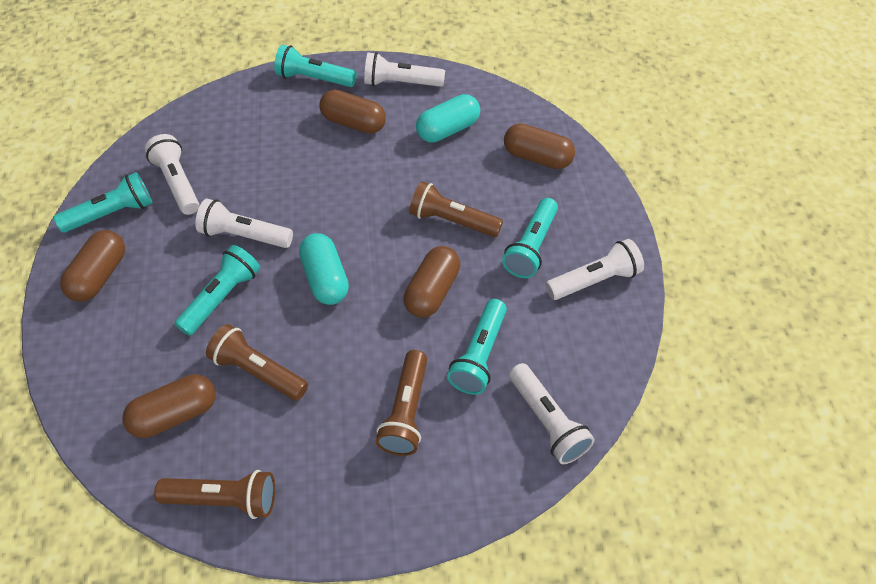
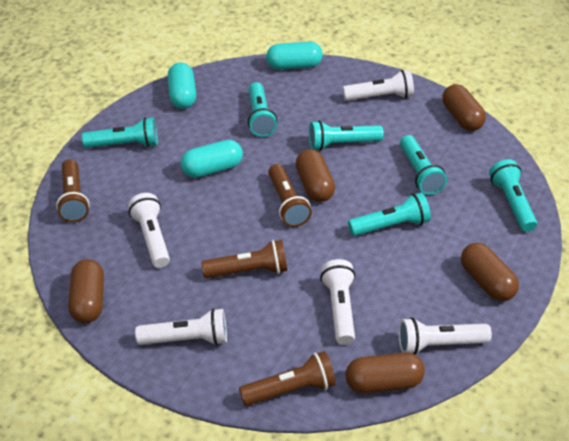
turquoise capsule: 2 -> 3
turquoise flashlight: 5 -> 6

